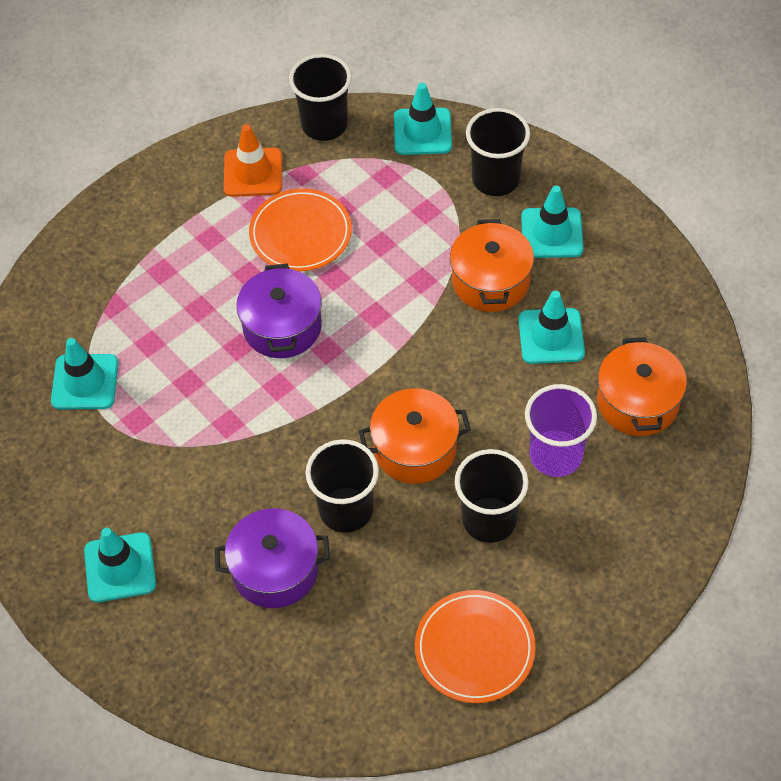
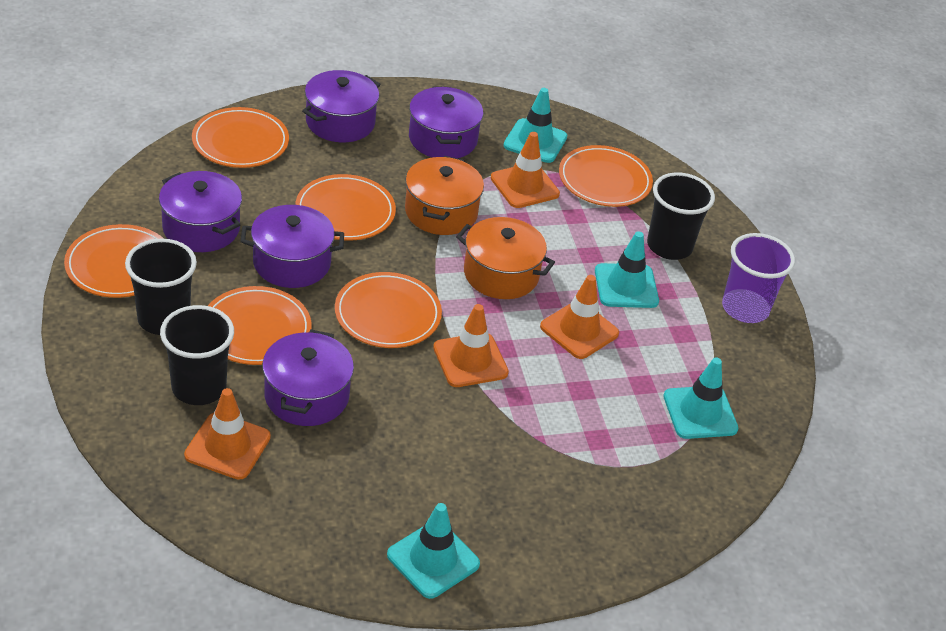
black cup: 4 -> 3
orange plate: 2 -> 6
orange pot: 3 -> 2
orange traffic cone: 1 -> 4
purple pot: 2 -> 5
turquoise traffic cone: 5 -> 4

